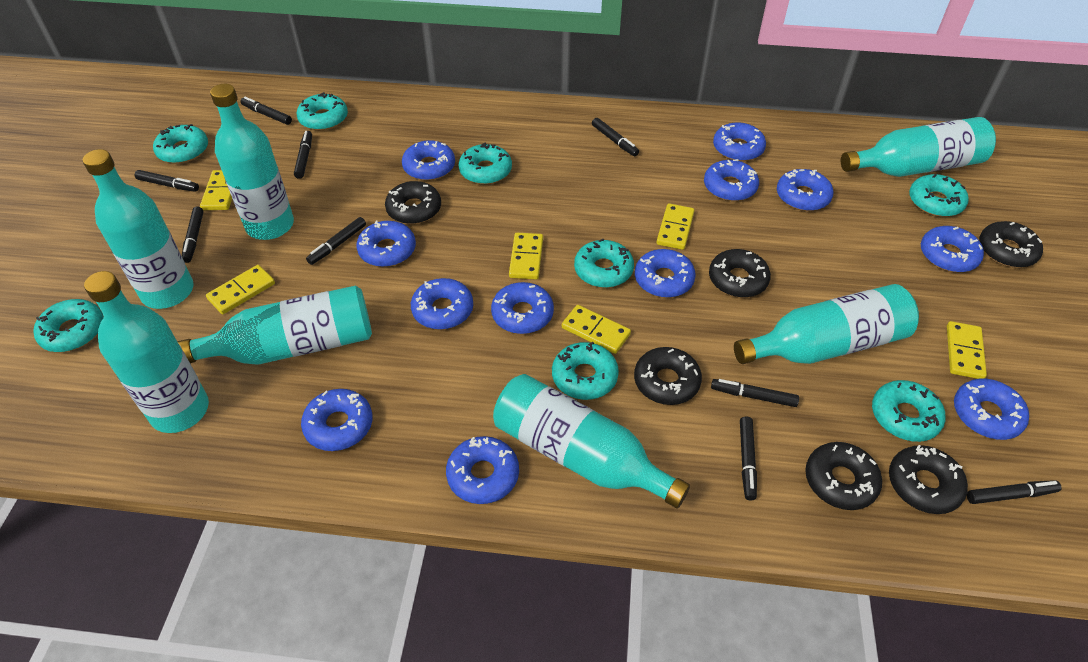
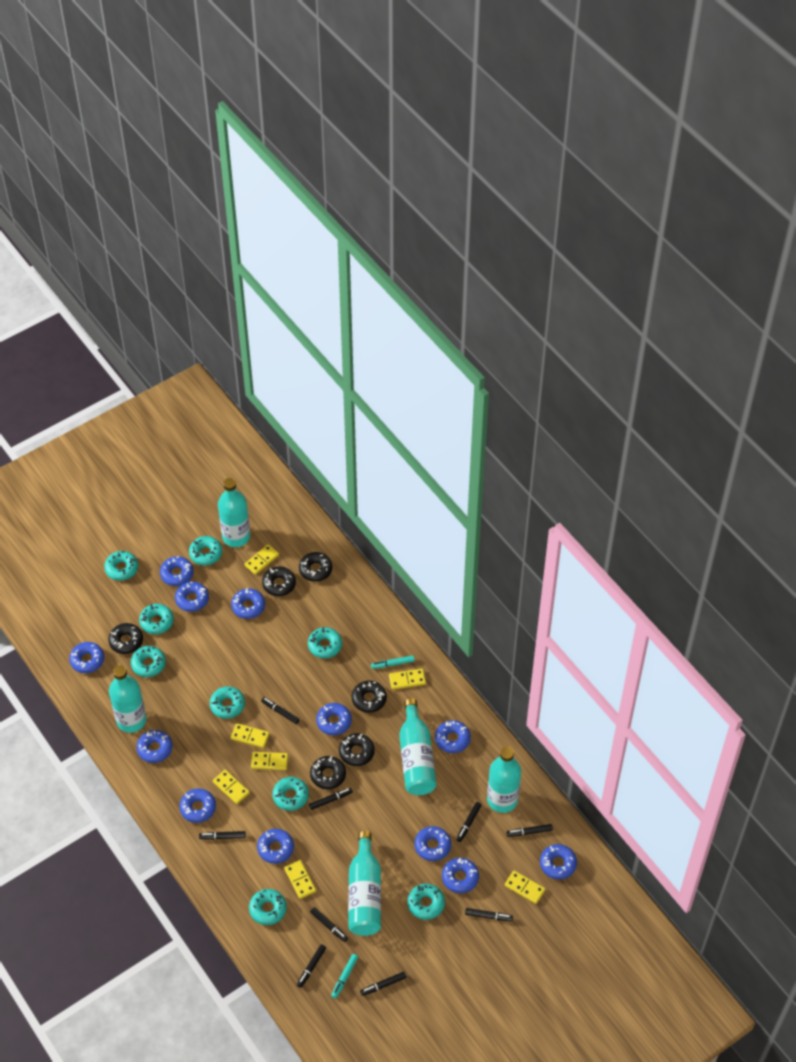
turquoise bottle: 7 -> 5
turquoise donut: 8 -> 9
turquoise marker: 0 -> 2
yellow domino: 6 -> 7

